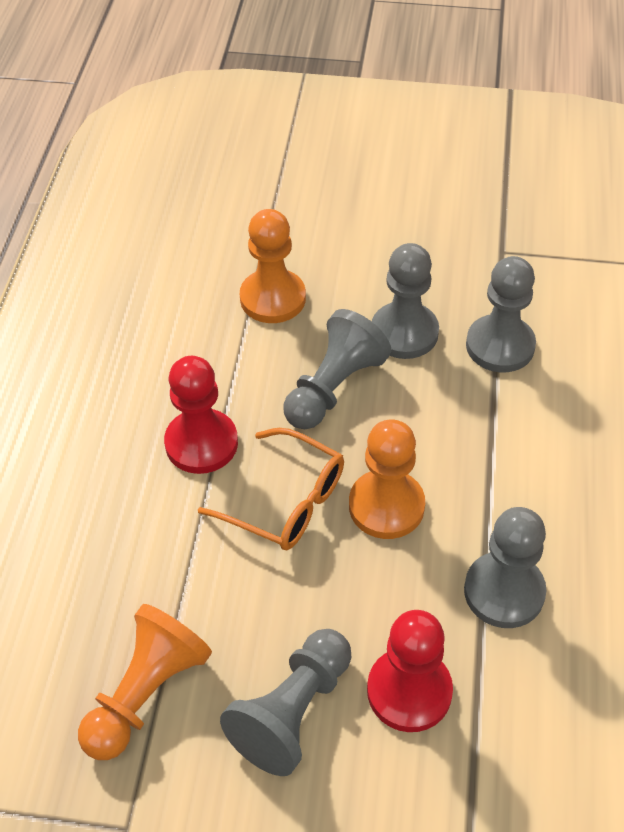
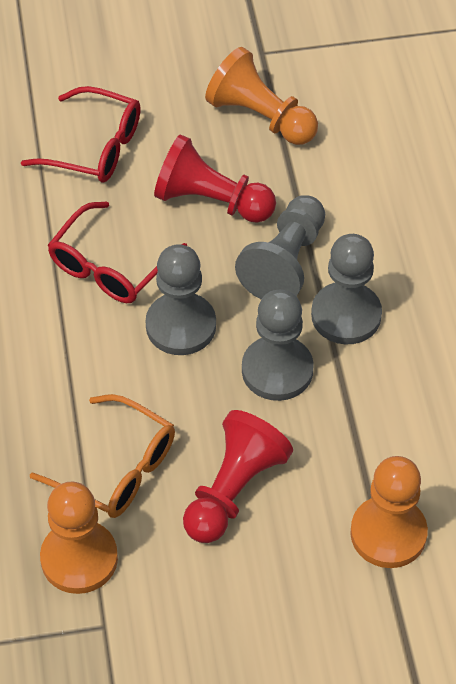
grey pawn: 5 -> 4
red glasses: 0 -> 2

